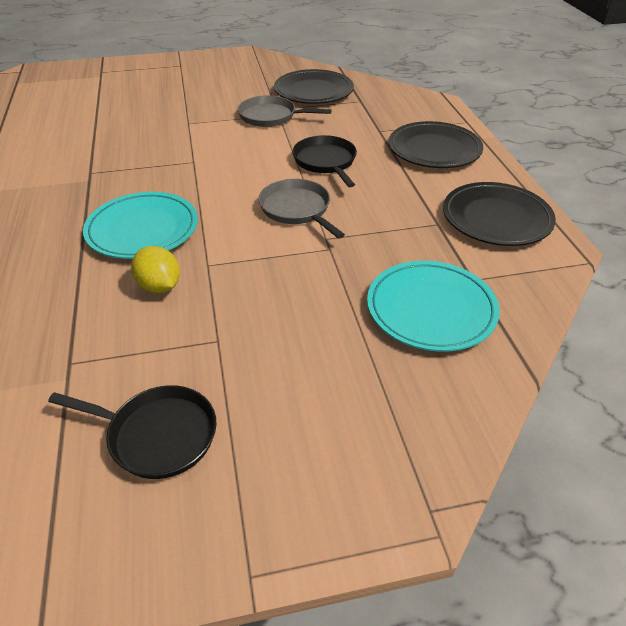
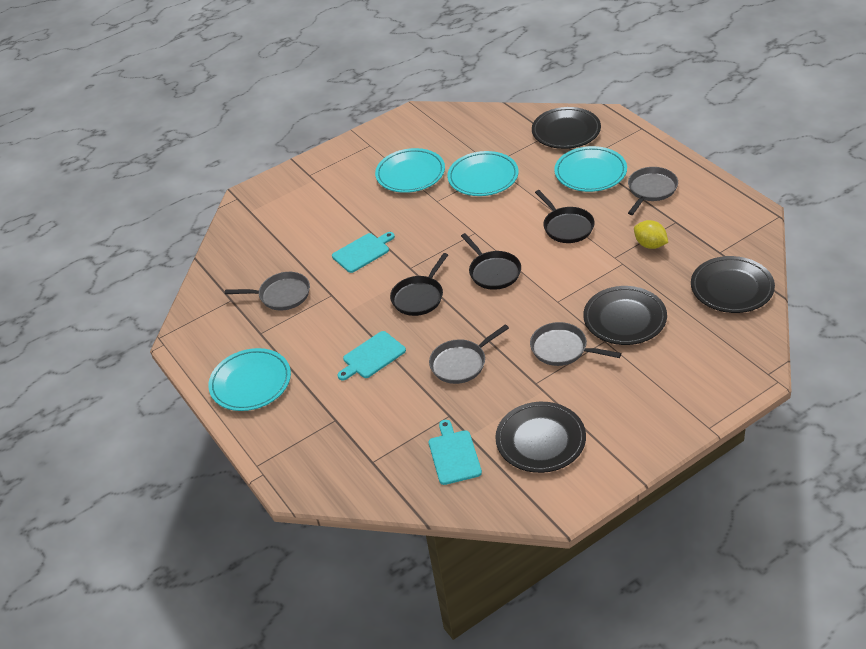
black pan: 2 -> 3
black plate: 3 -> 4
grey pan: 2 -> 4
turquoise cutting board: 0 -> 3
turquoise plate: 2 -> 4

